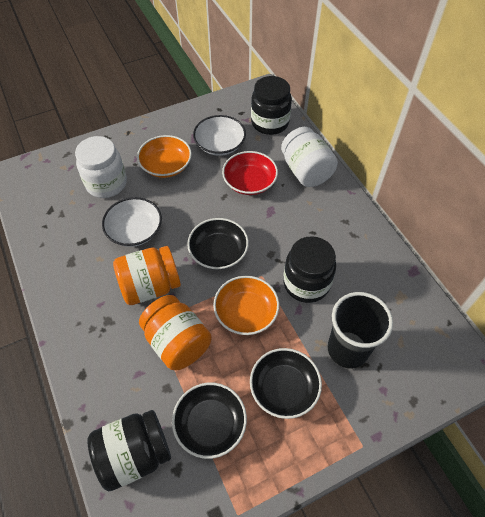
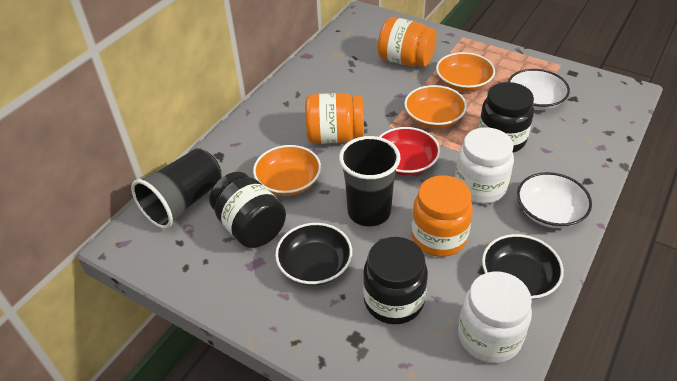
black bowl: 3 -> 2
black cup: 1 -> 2
orange bowl: 2 -> 3
orange jar: 2 -> 3

